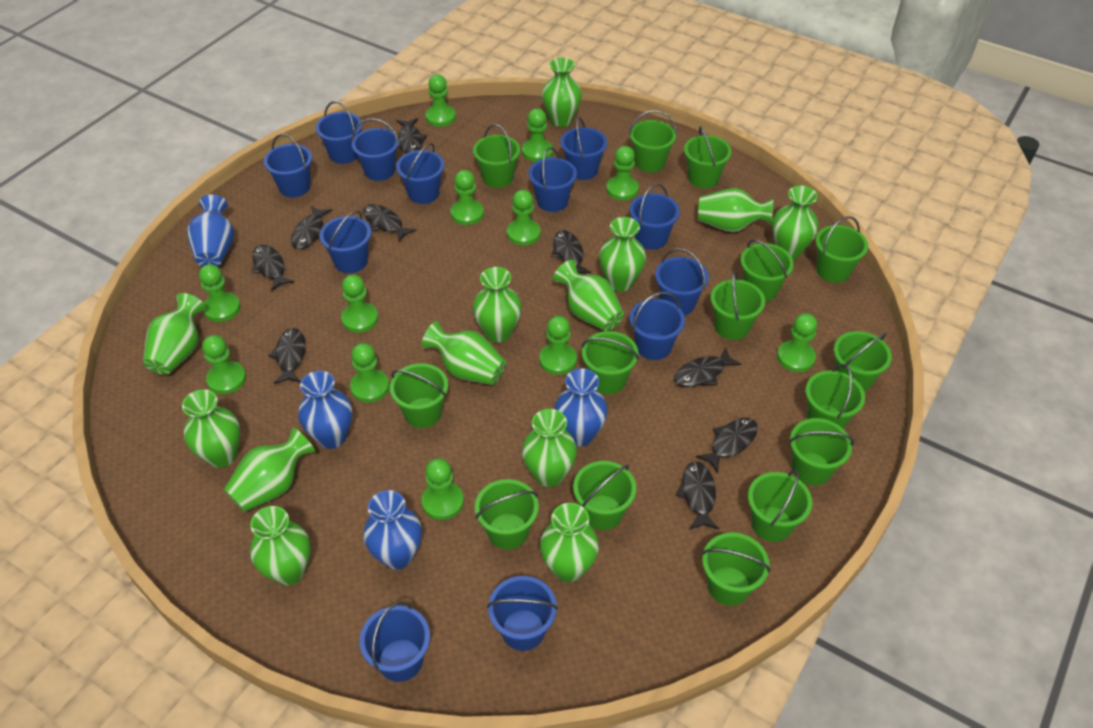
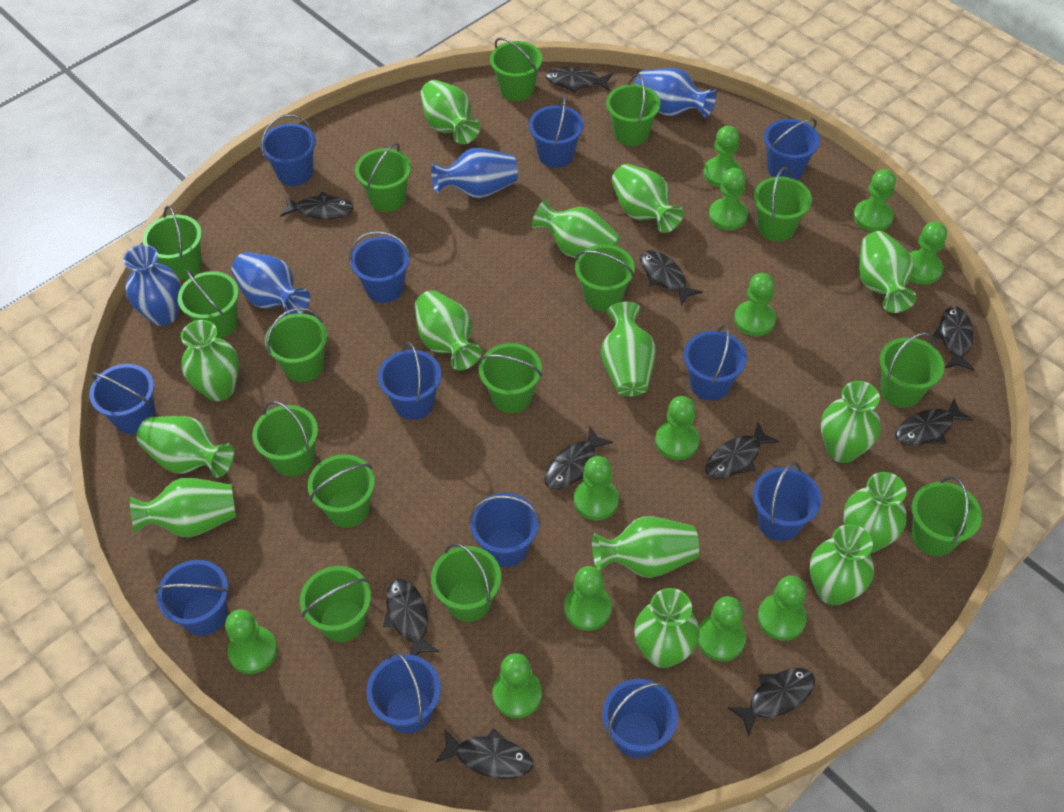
black fish: 9 -> 10
green vase: 13 -> 14

